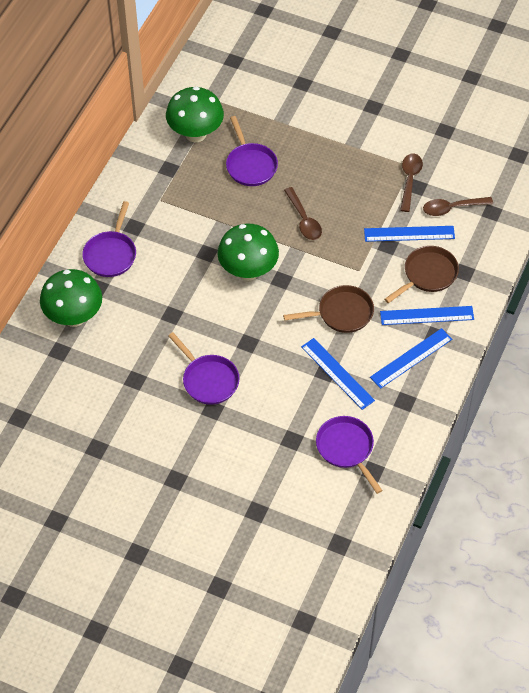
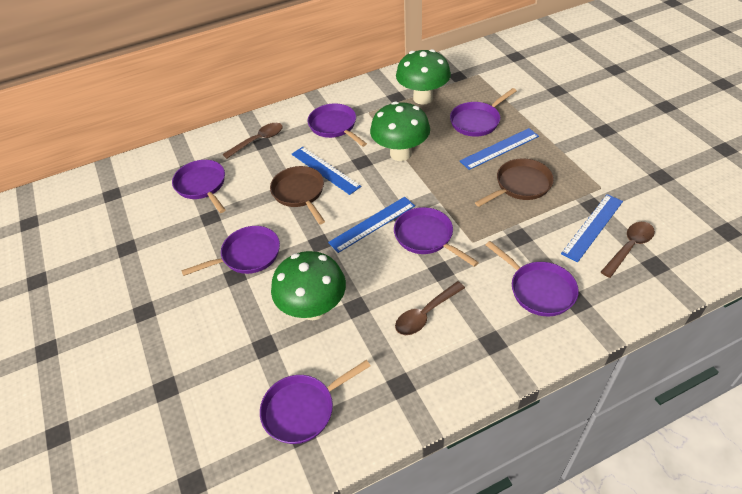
purple pan: 4 -> 7

